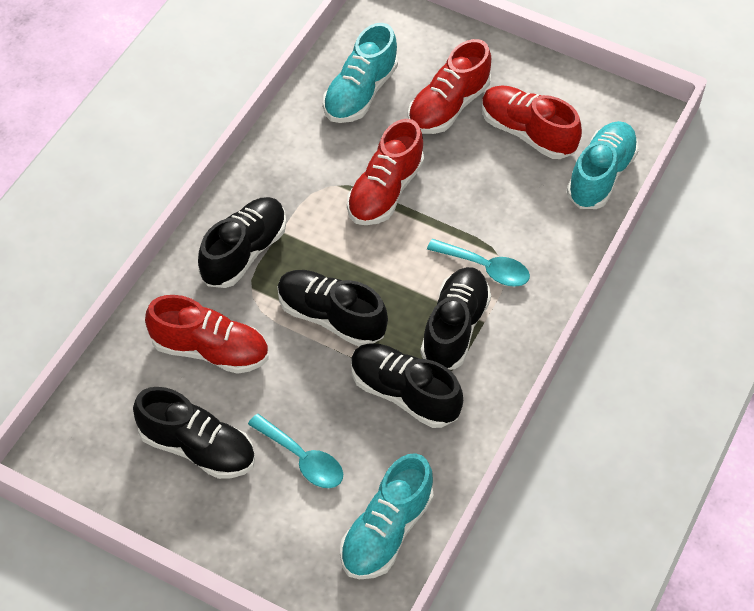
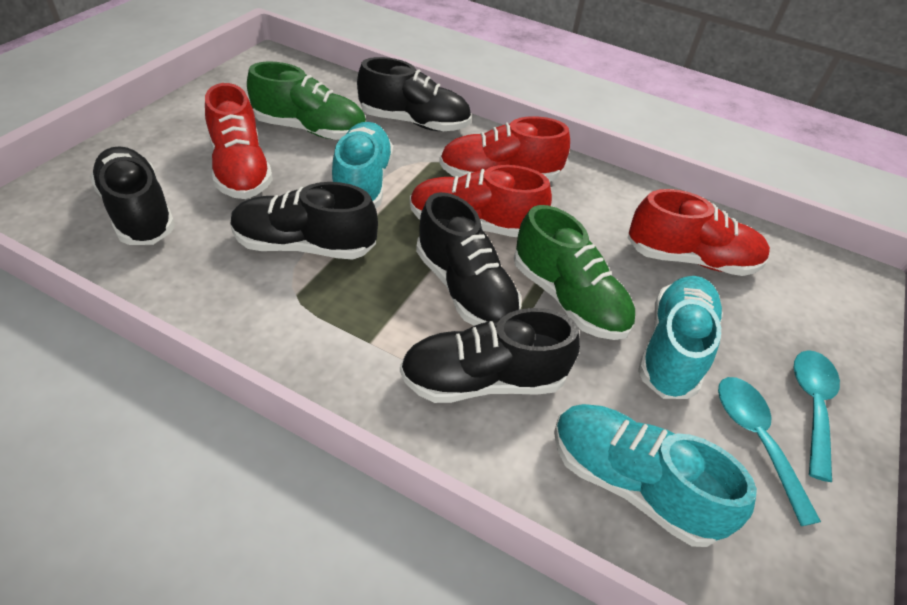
green shoe: 0 -> 2

